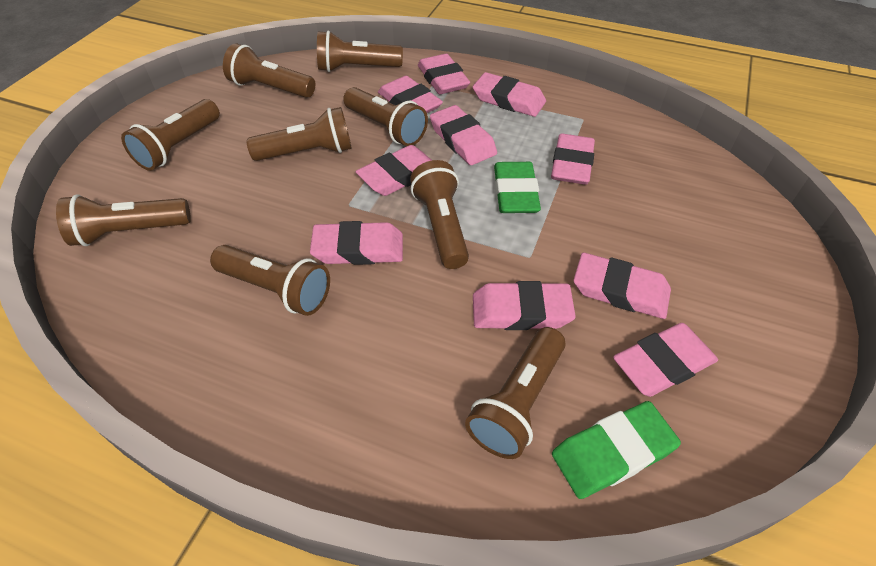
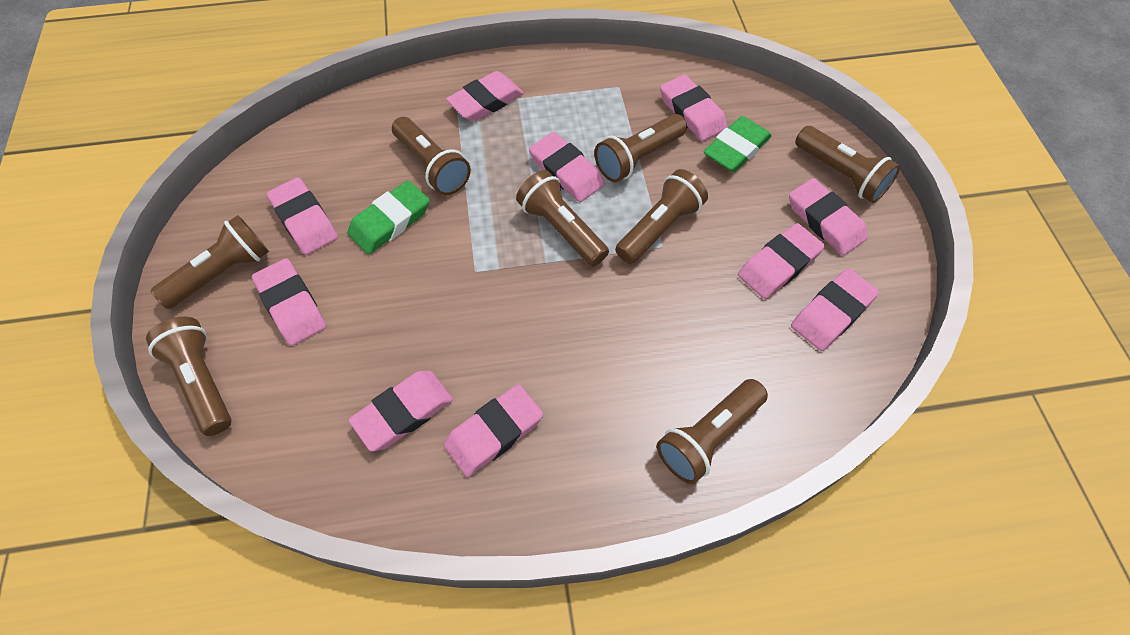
brown flashlight: 9 -> 8

